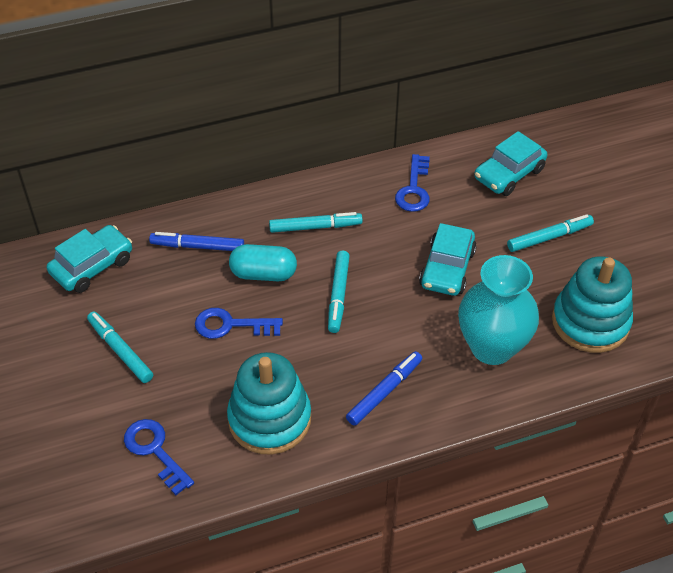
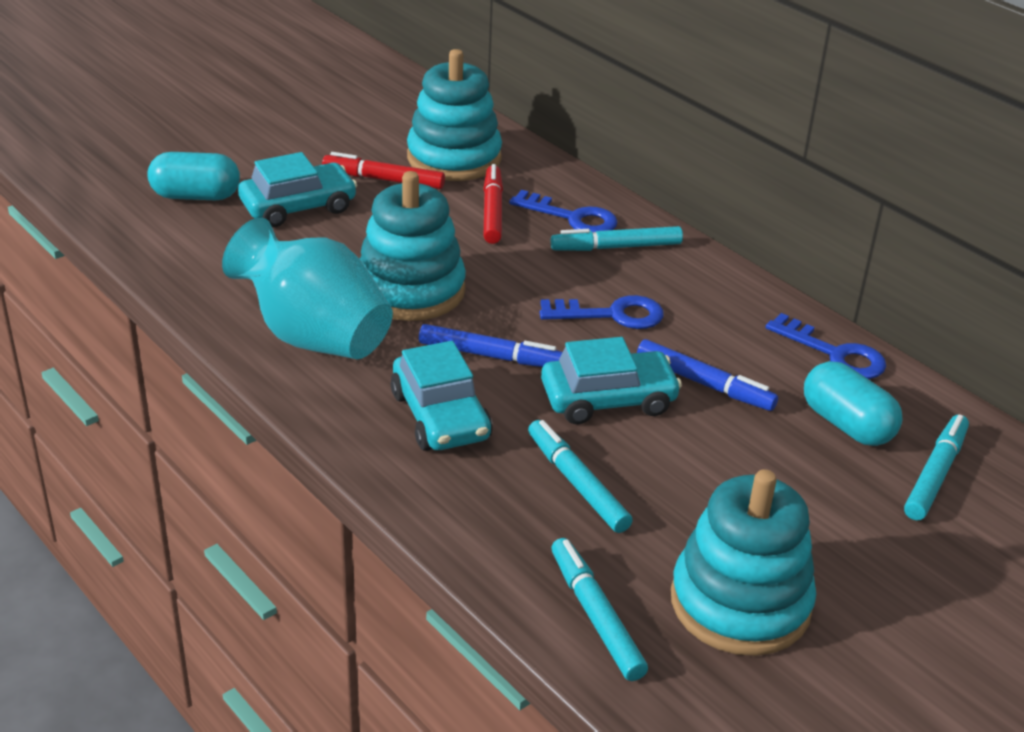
red marker: 0 -> 2
turquoise capsule: 1 -> 2
turquoise stacking toy: 2 -> 3

